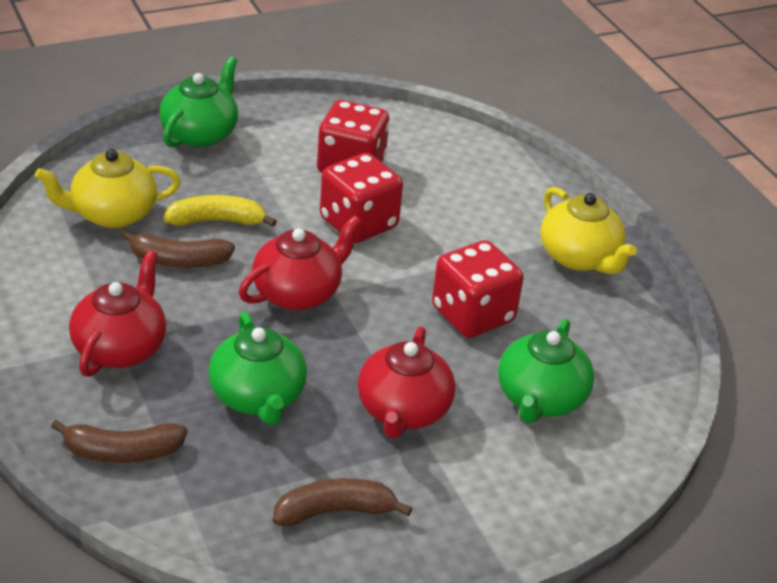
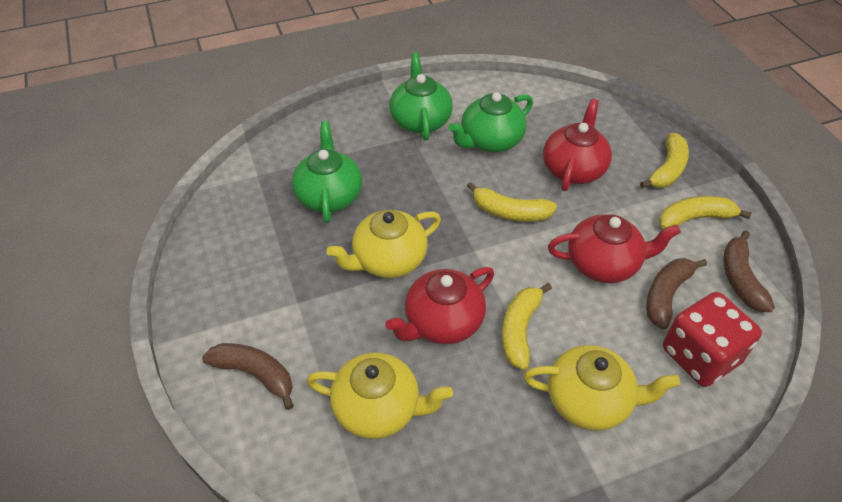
red dice: 3 -> 1
yellow banana: 1 -> 4
yellow teapot: 2 -> 3

